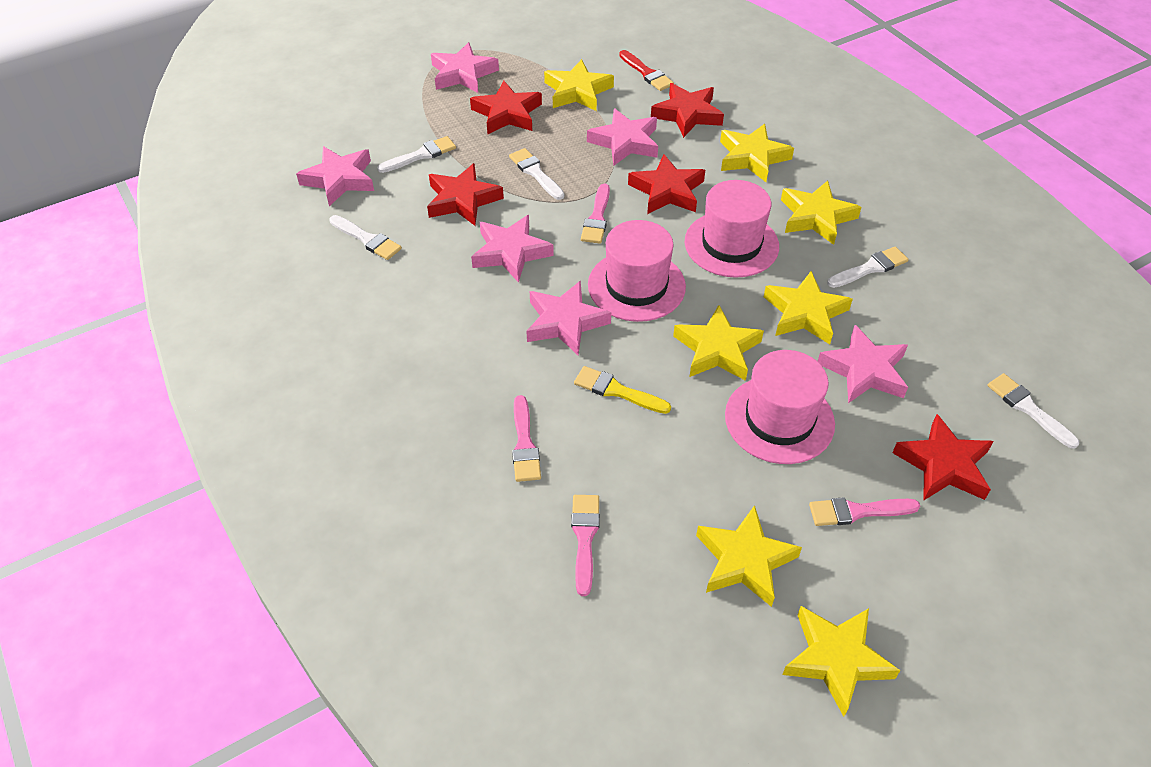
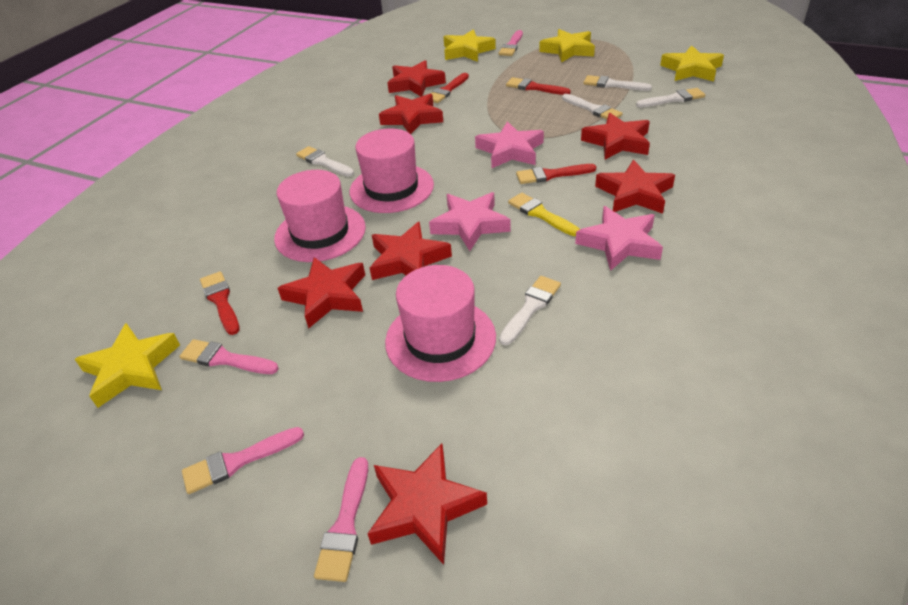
pink star: 6 -> 3
red brush: 1 -> 4
red star: 5 -> 7
yellow star: 7 -> 4

